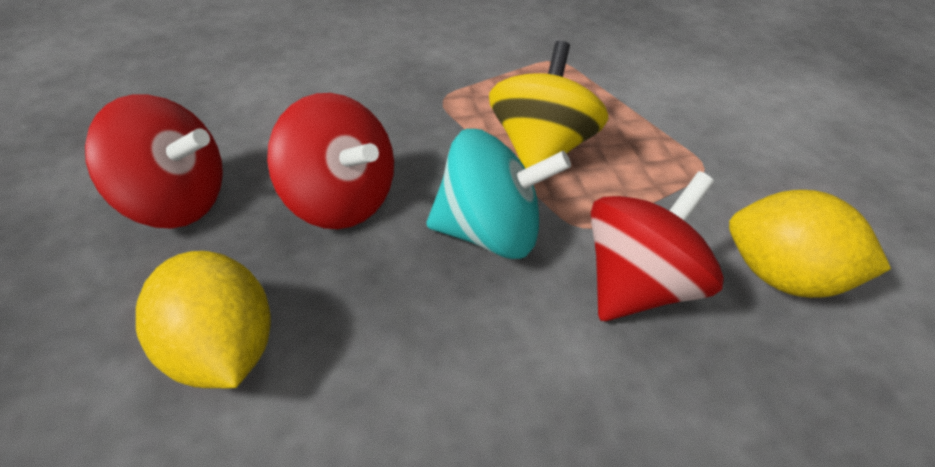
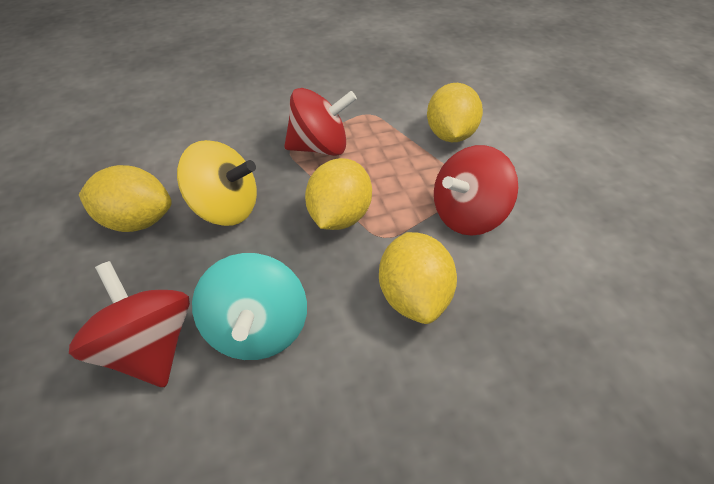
yellow lemon: 2 -> 4

